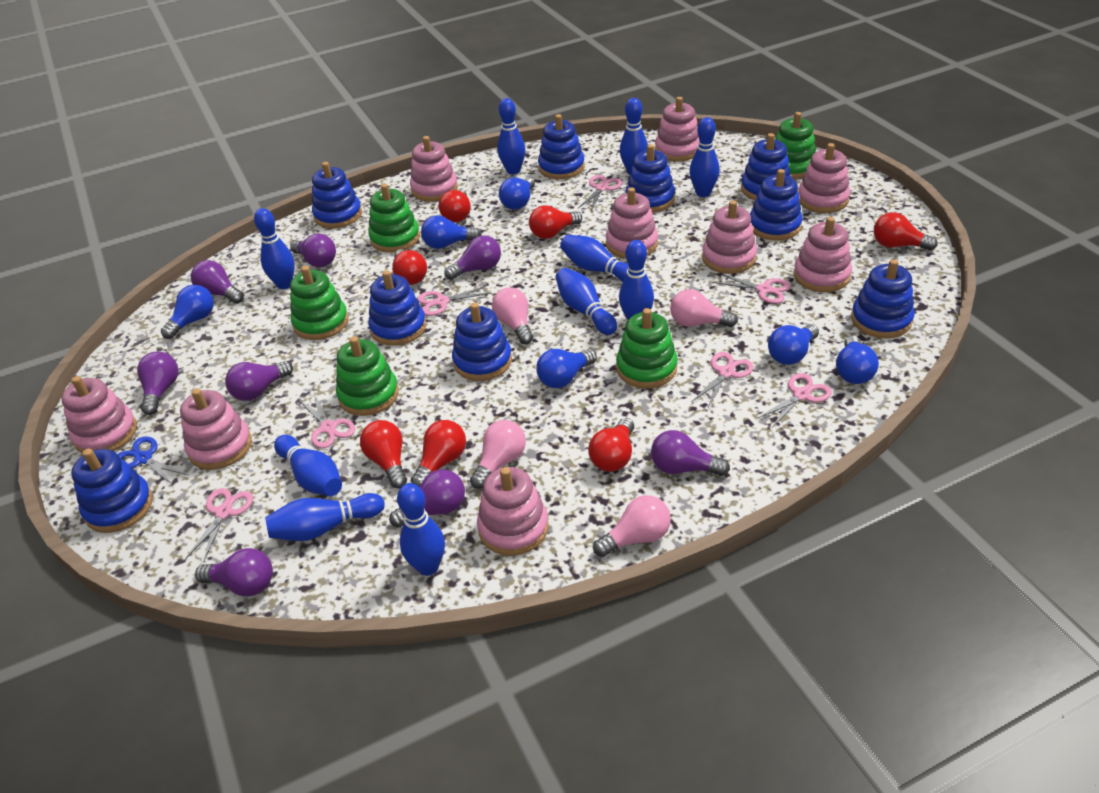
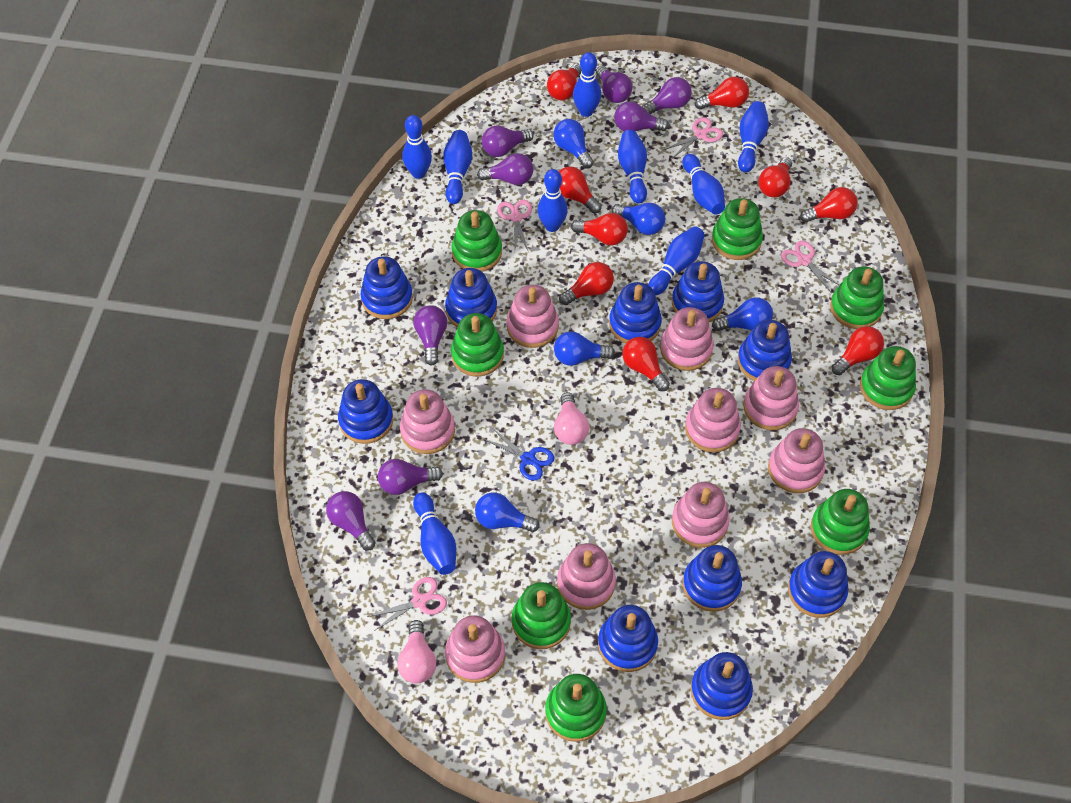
blue bowling pin: 10 -> 9
blue light bulb: 6 -> 5
blue stacking toy: 9 -> 10
green stacking toy: 5 -> 8
pink light bulb: 4 -> 2
pink scissors: 7 -> 4
red light bulb: 7 -> 9

